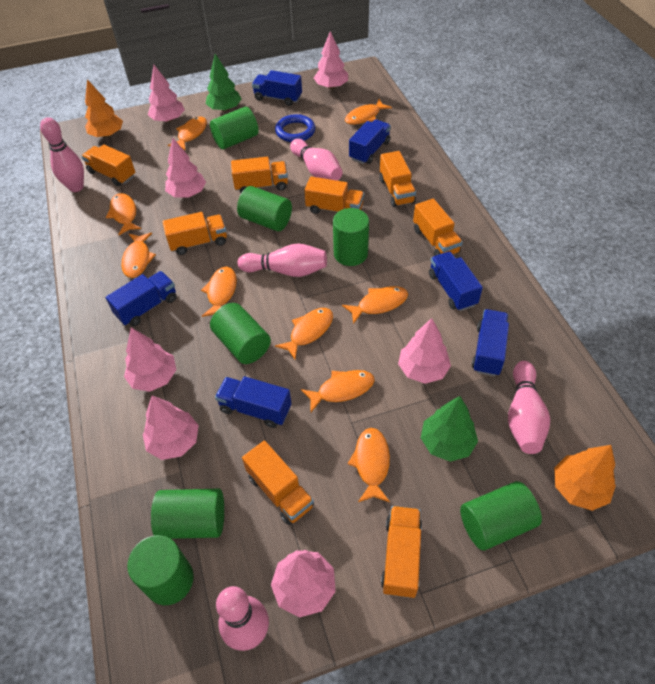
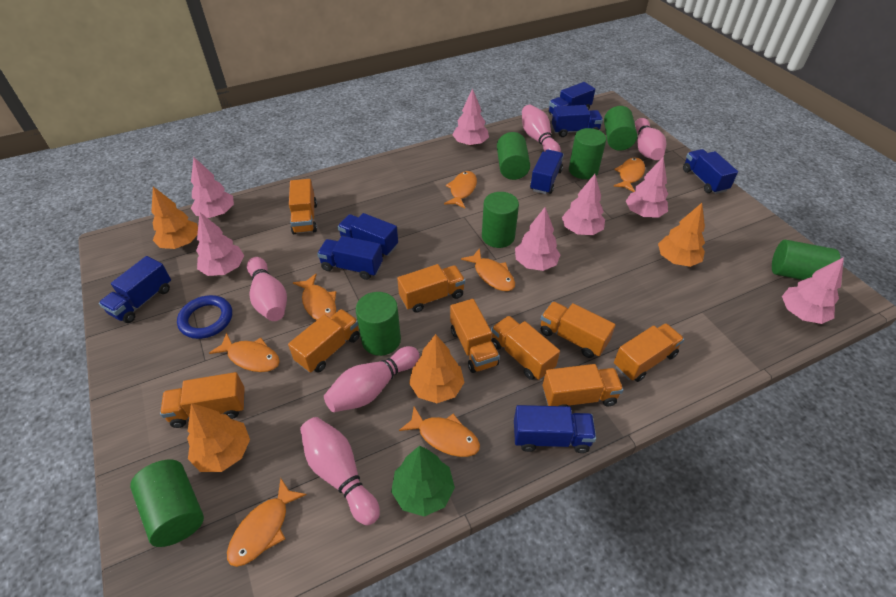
blue truck: 6 -> 8
green tree: 2 -> 1
orange fish: 9 -> 7
orange tree: 2 -> 4
orange truck: 8 -> 9

